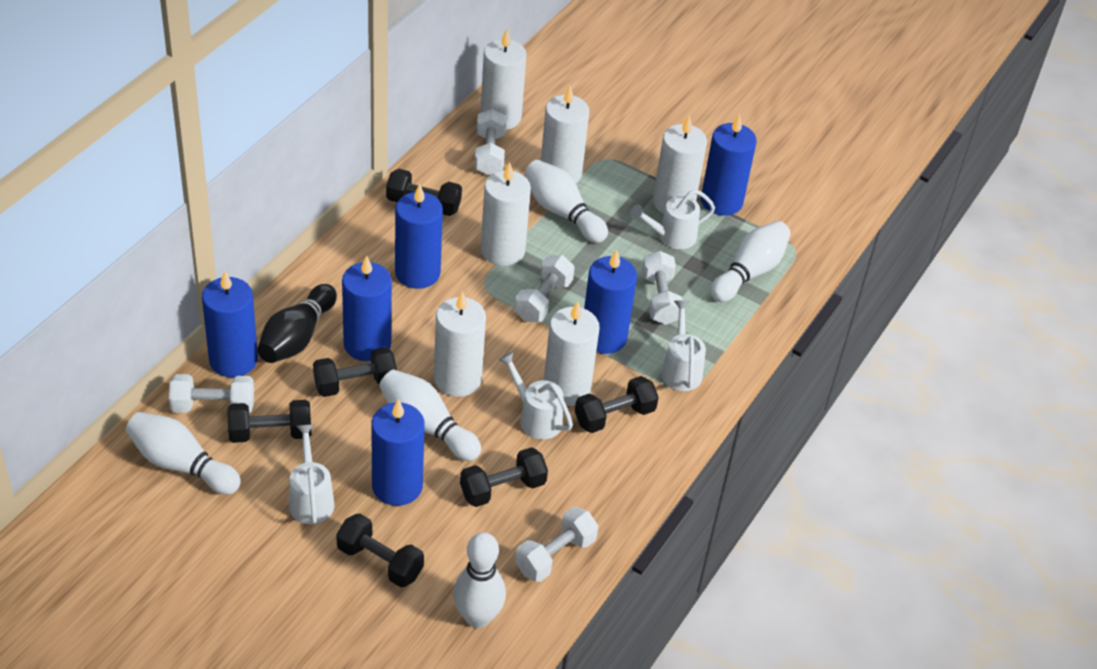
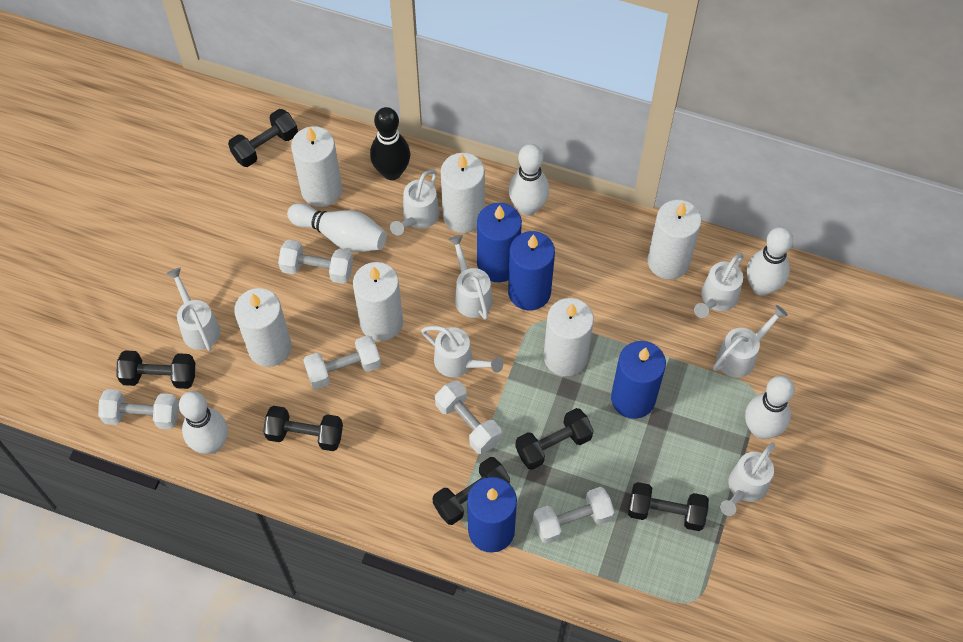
blue candle: 6 -> 4
white watering can: 4 -> 7

